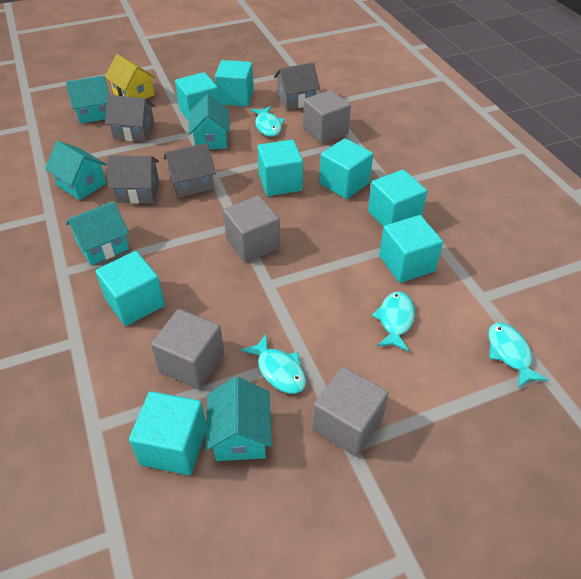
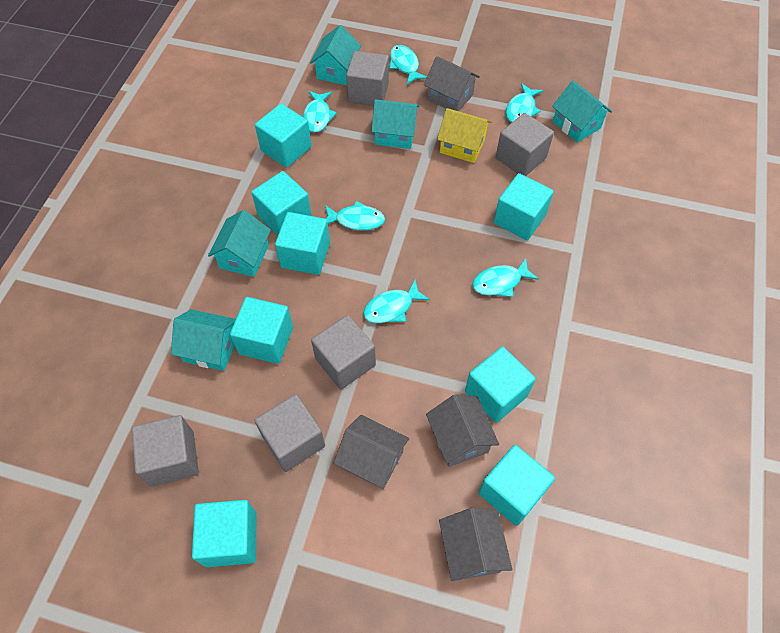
grey cube: 4 -> 5
turquoise fish: 4 -> 6

